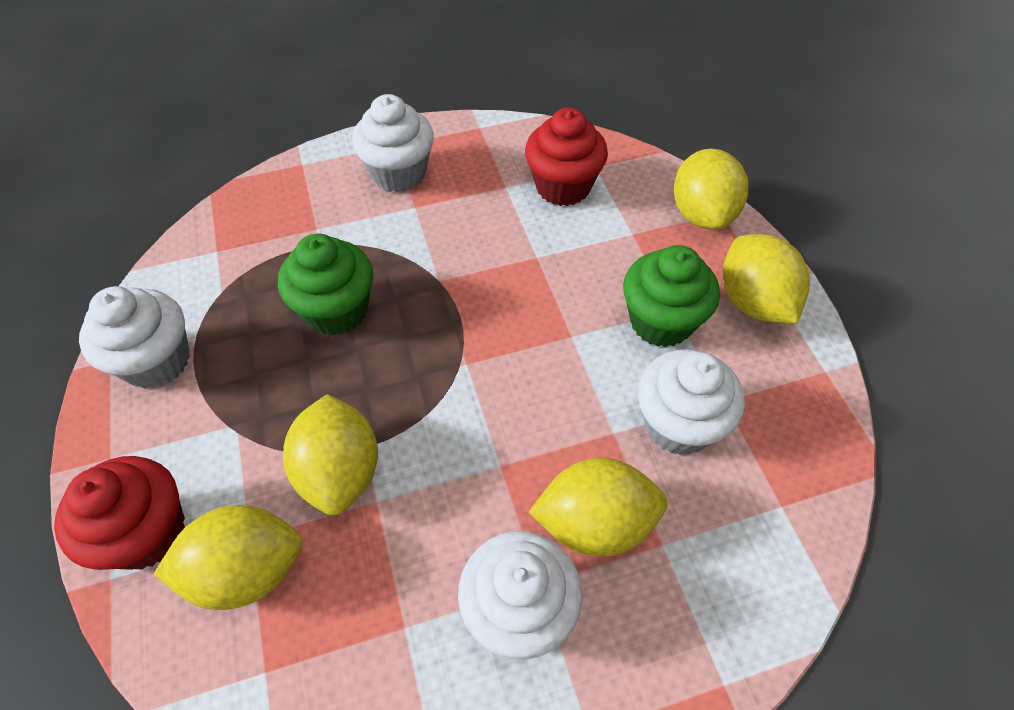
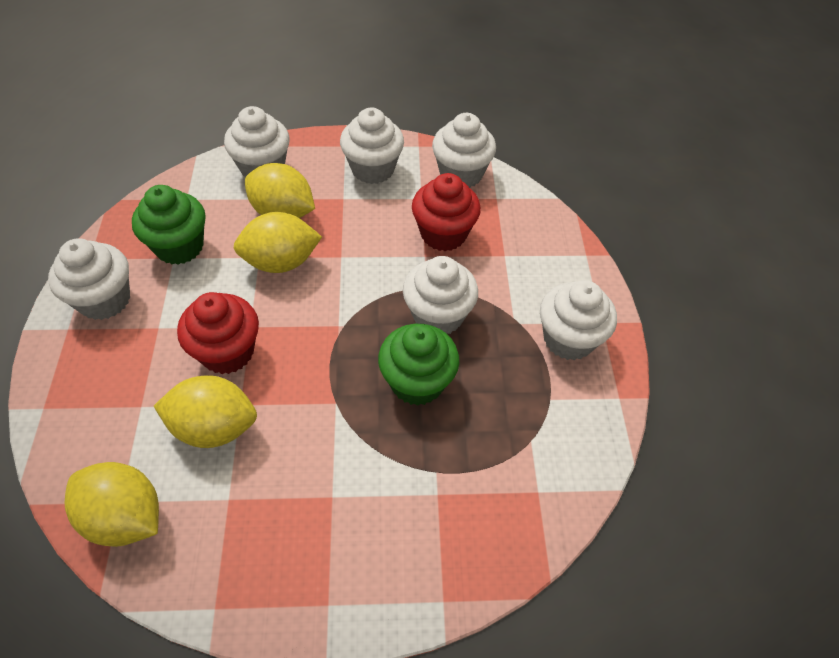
white cupcake: 4 -> 6
yellow lemon: 5 -> 4

